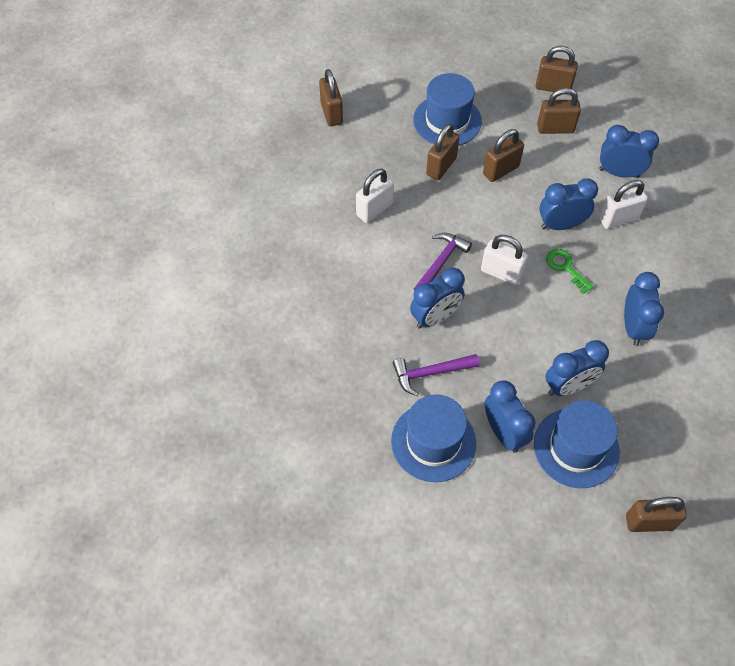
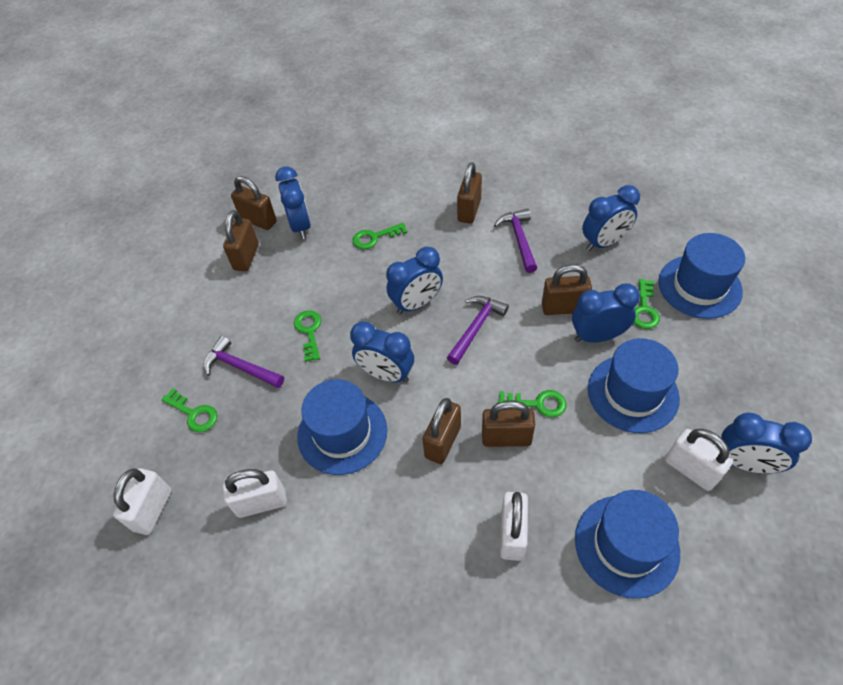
blue hat: 3 -> 4
green key: 1 -> 5
purple hammer: 2 -> 3
white padlock: 3 -> 4

